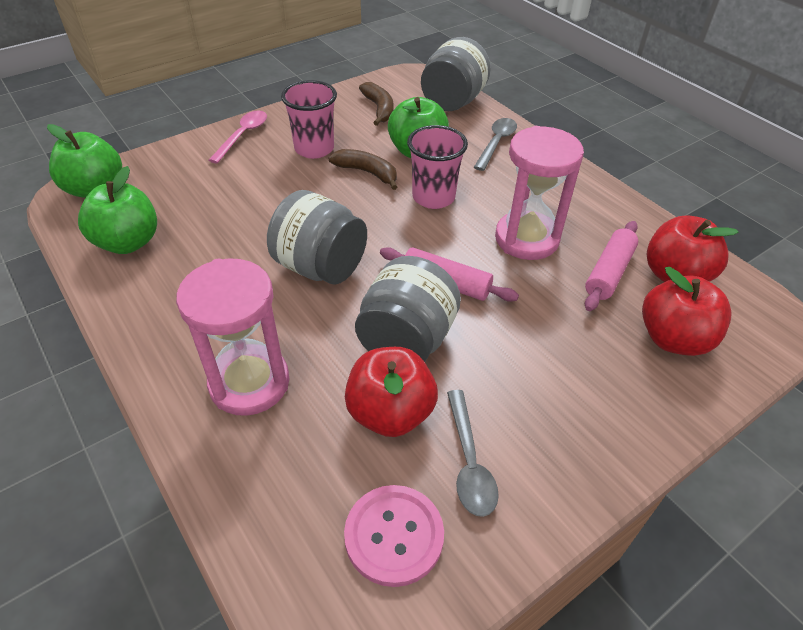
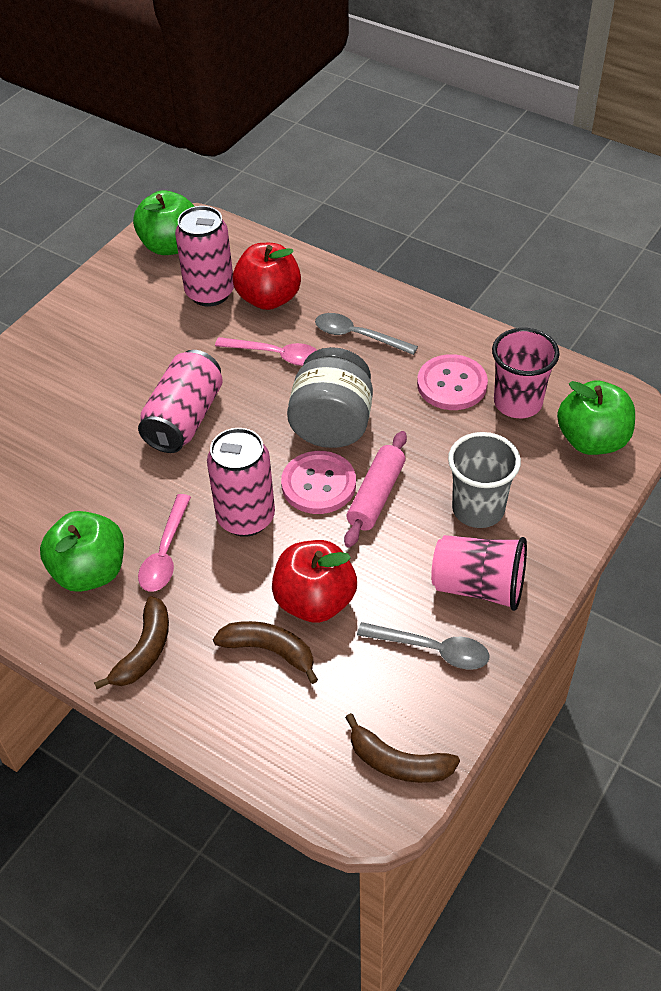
brown banana: 2 -> 3
grey cup: 0 -> 1
grey jar: 3 -> 1
pink button: 1 -> 2
pink can: 0 -> 3
pink hourglass: 2 -> 0
pink rolling pin: 2 -> 1
pink spoon: 1 -> 2
red apple: 3 -> 2

